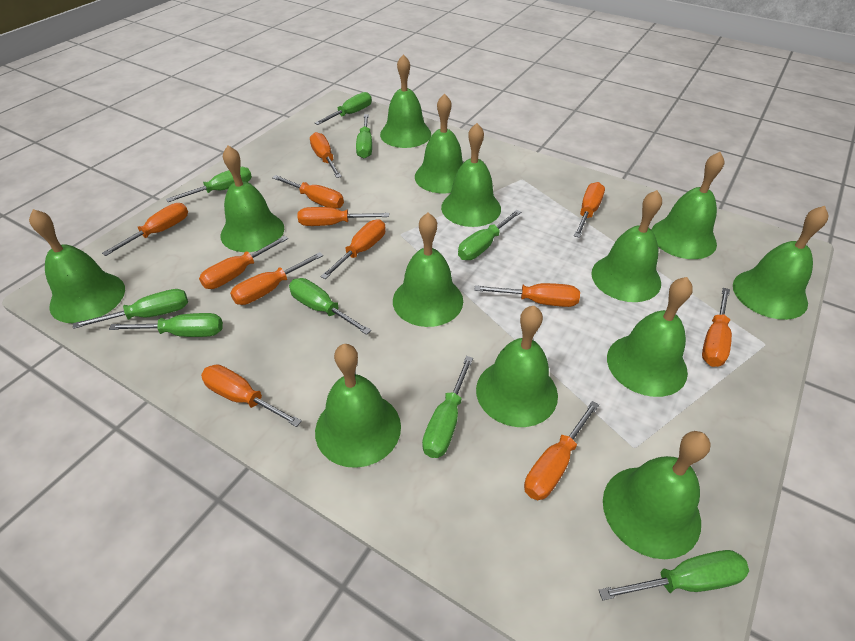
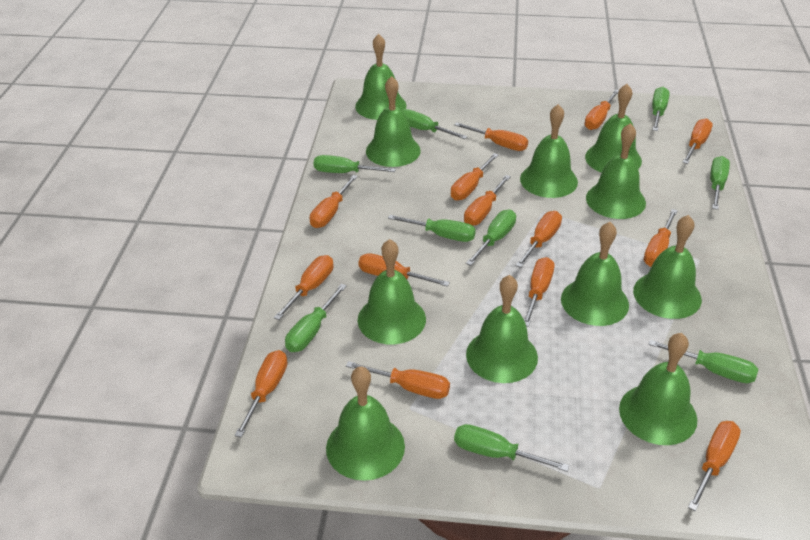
green bell: 13 -> 11
orange screwdriver: 12 -> 14

